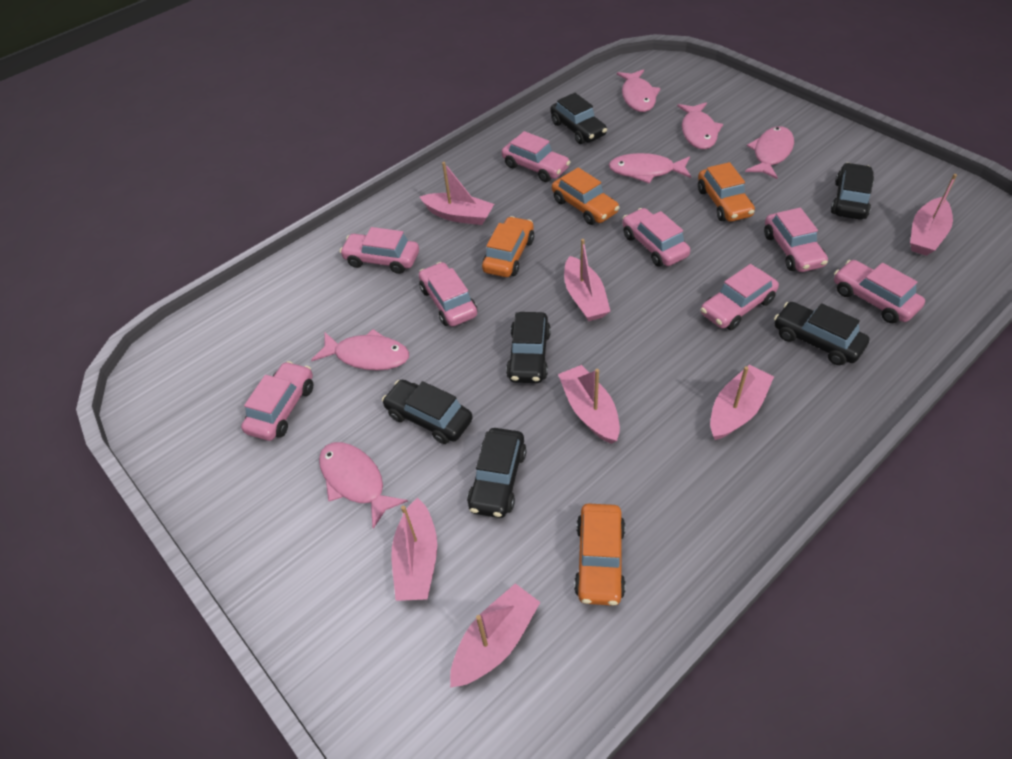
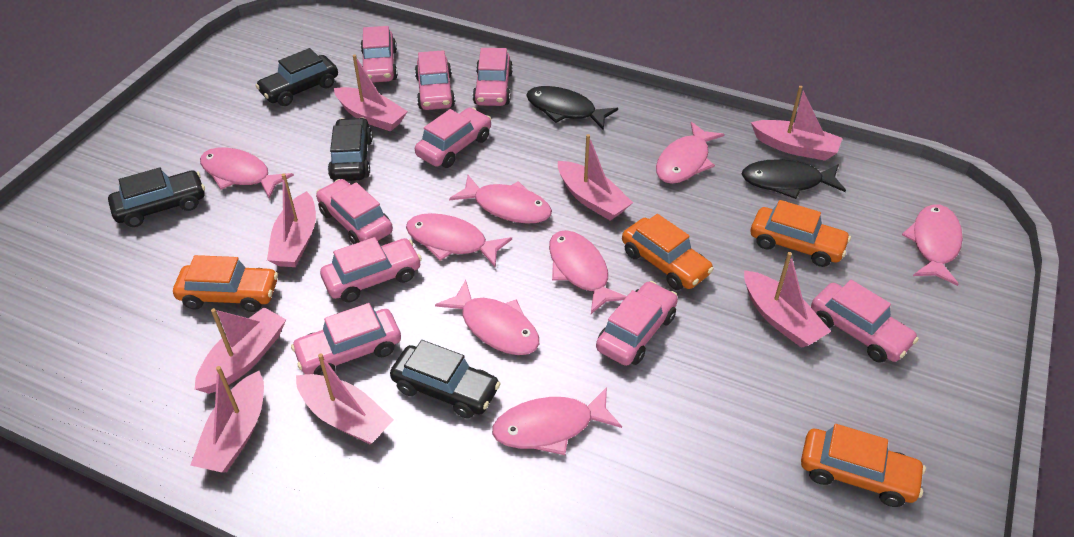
black car: 6 -> 4
black fish: 0 -> 2
pink boat: 7 -> 8
pink car: 8 -> 9
pink fish: 6 -> 8

